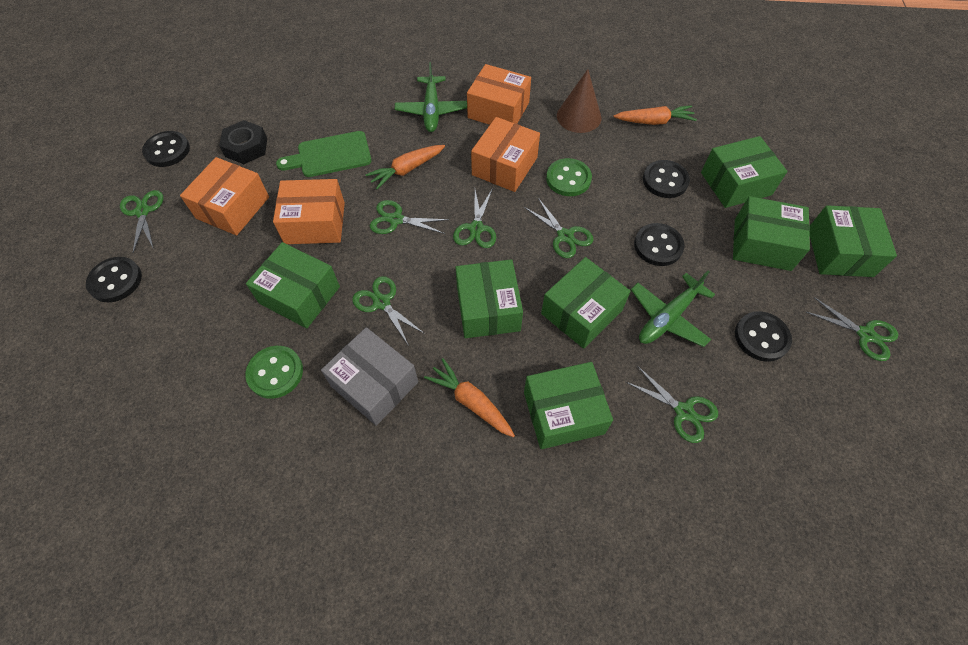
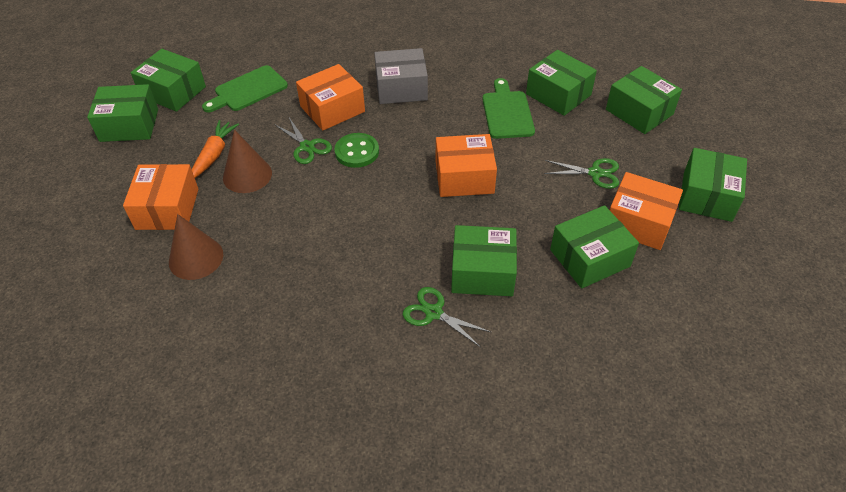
black button: 5 -> 0
black nut: 1 -> 0
brown cone: 1 -> 2
green button: 2 -> 1
green cutting board: 1 -> 2
green plane: 2 -> 0
green scissors: 7 -> 3
orange carrot: 3 -> 1

